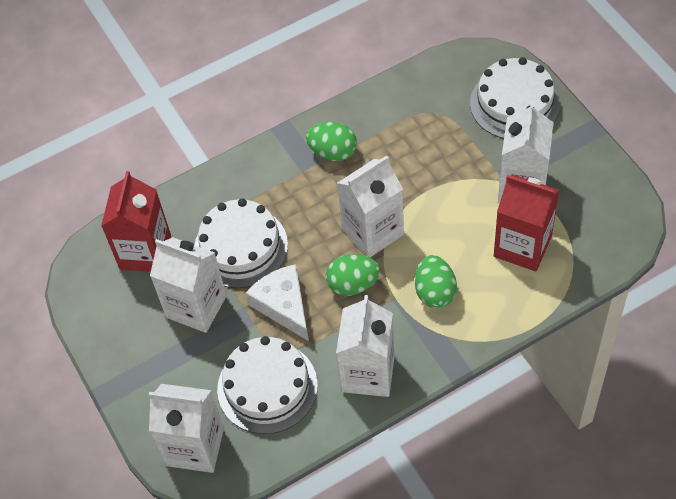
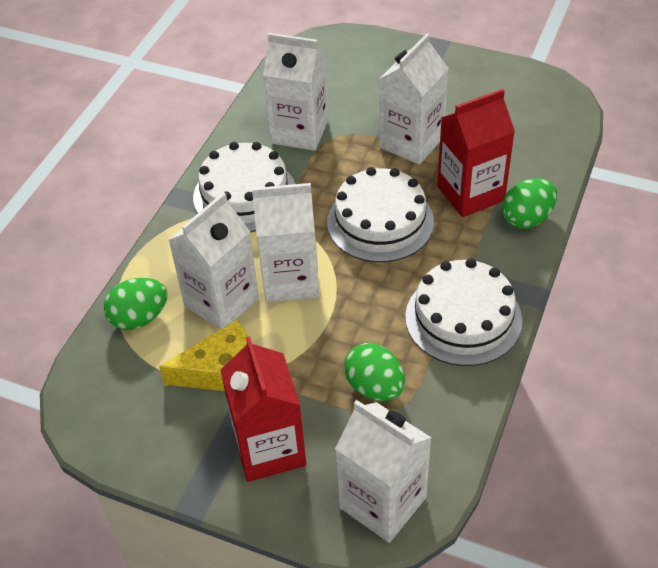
white cheese: 1 -> 0
yellow cheese: 0 -> 1

